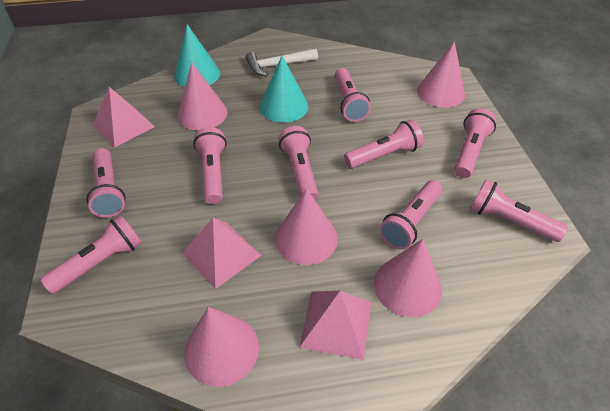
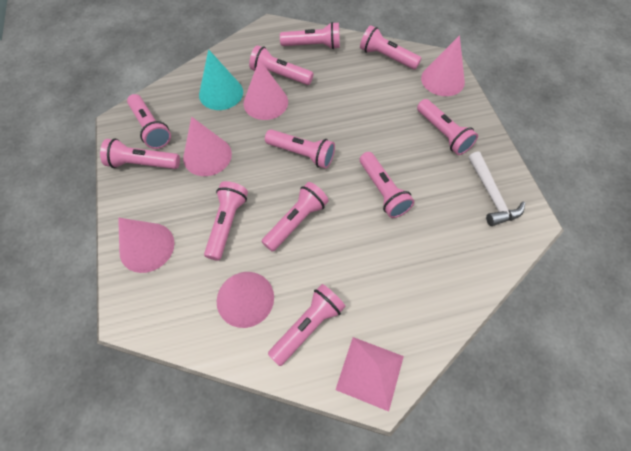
pink flashlight: 9 -> 11
pink pyramid: 3 -> 1
turquoise cone: 2 -> 1

